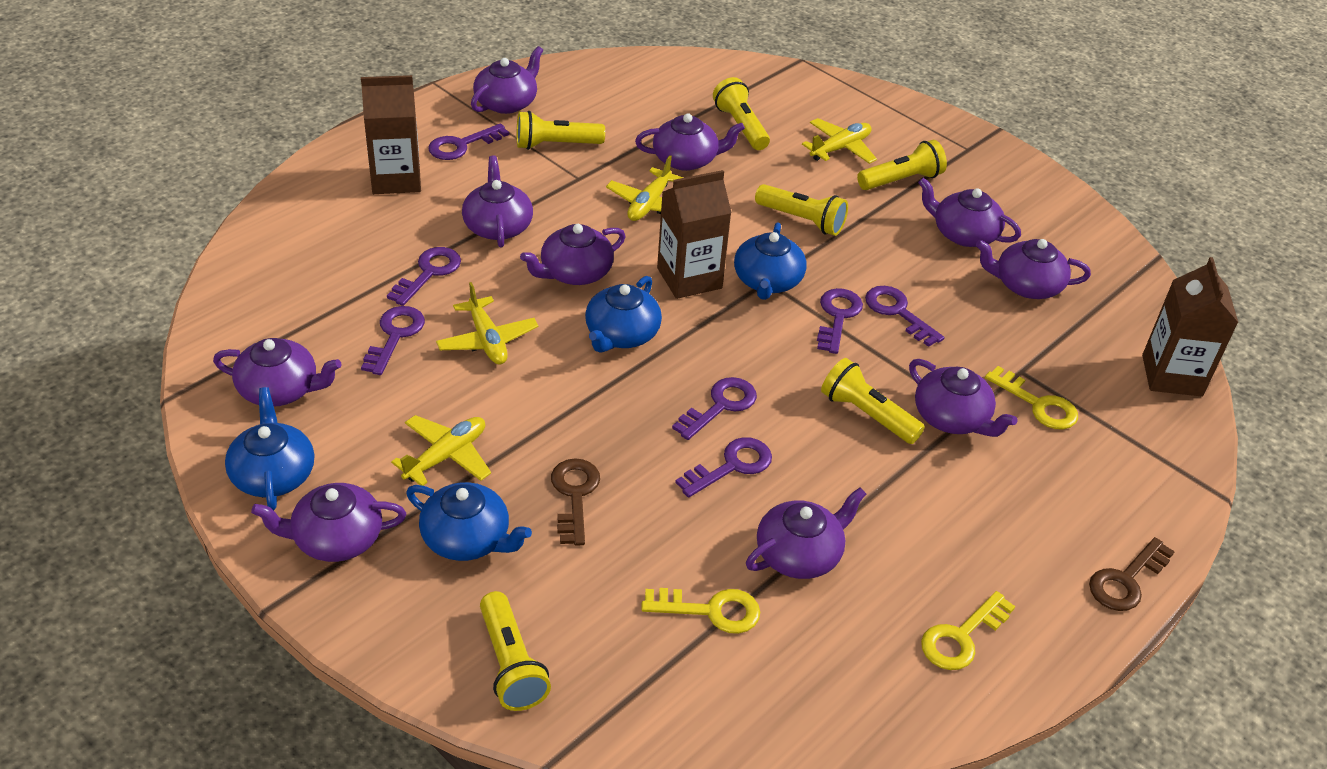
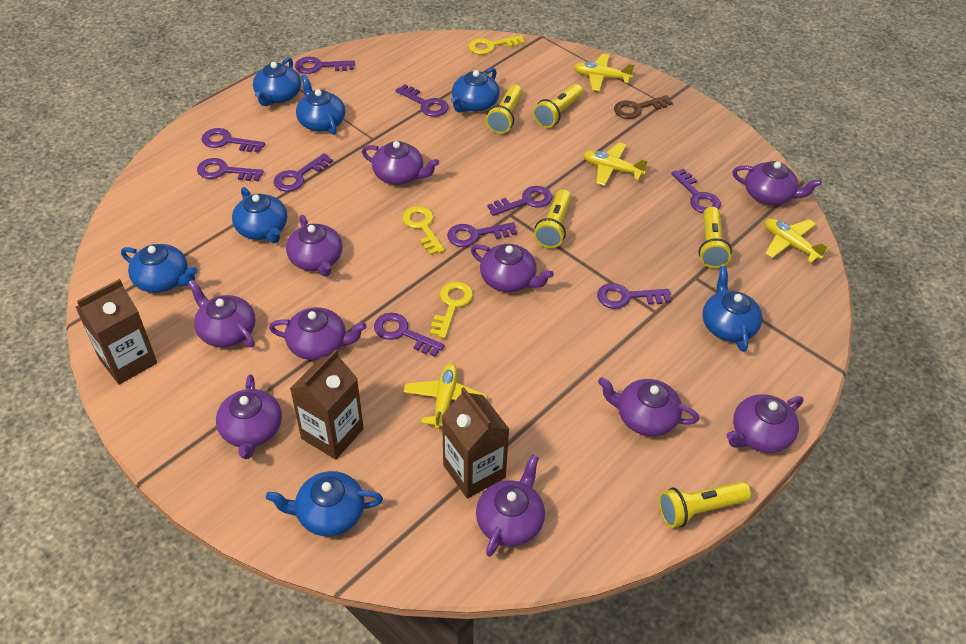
blue teapot: 4 -> 7
brown key: 2 -> 1
purple key: 7 -> 10
yellow flashlight: 6 -> 5

